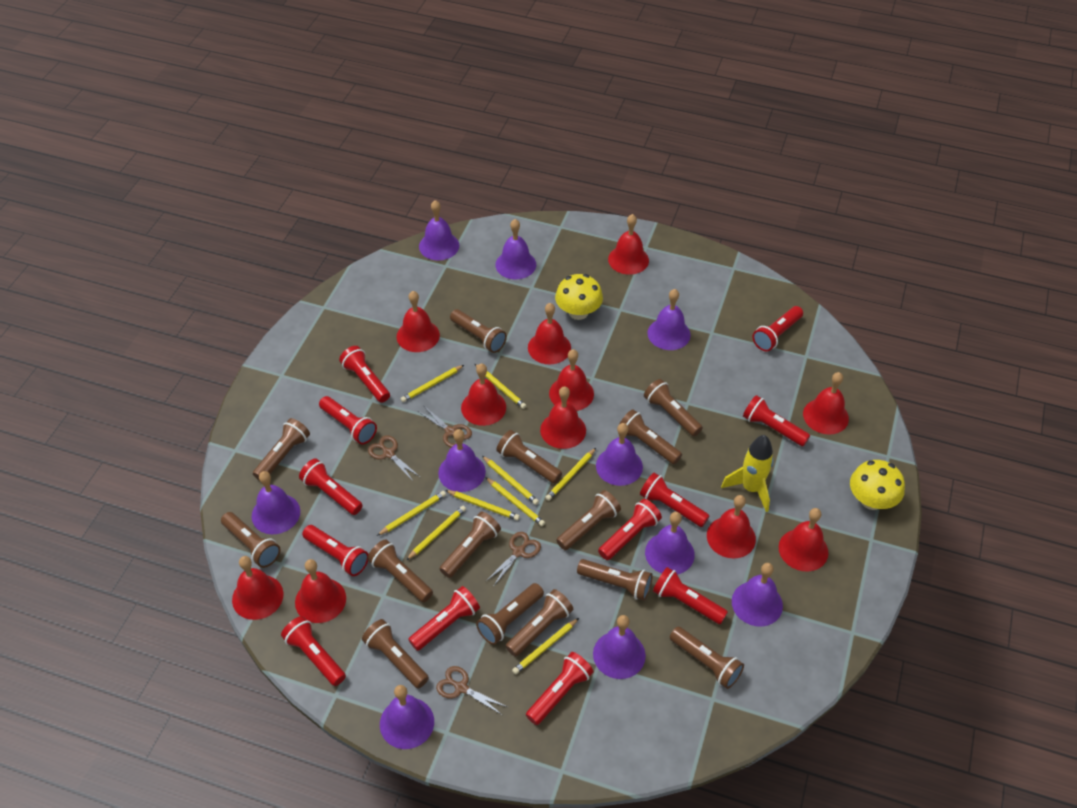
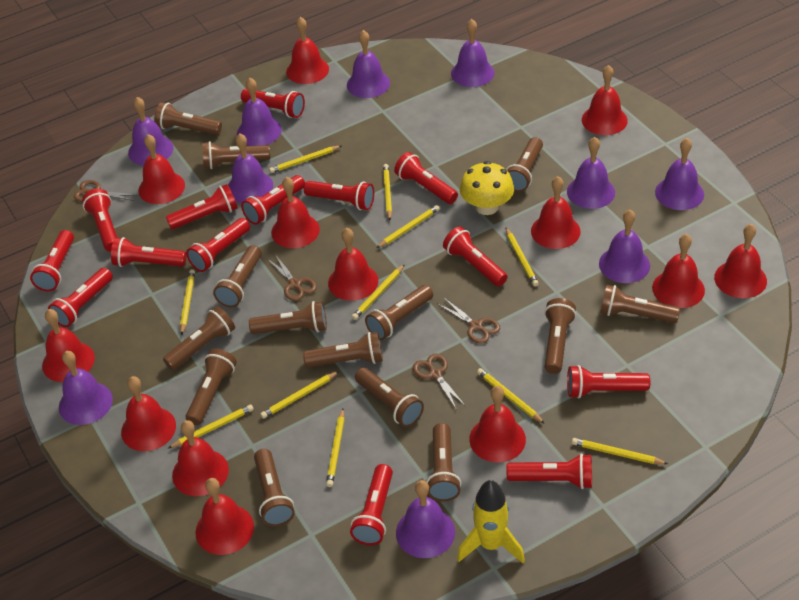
red bell: 11 -> 13
red flashlight: 12 -> 14
yellow mushroom: 2 -> 1
yellow pencil: 9 -> 11

